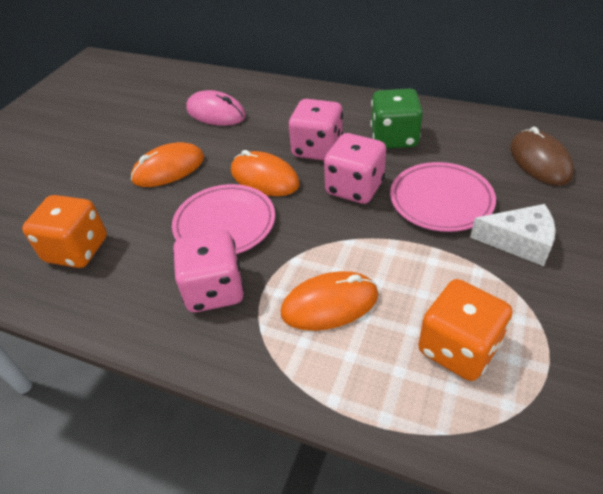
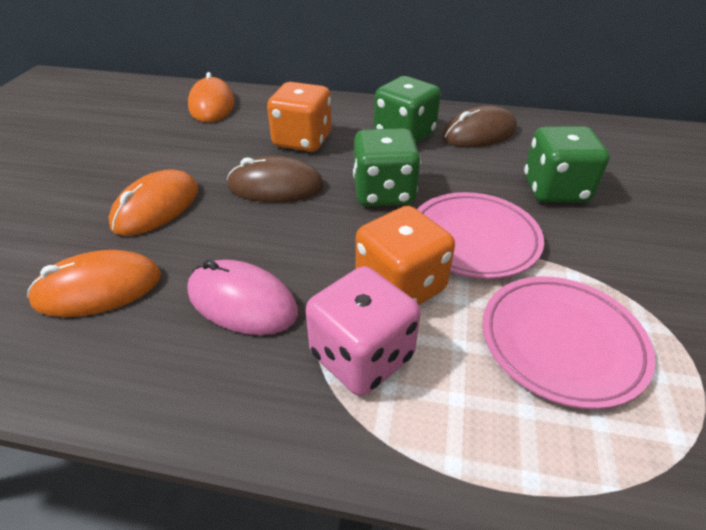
brown mouse: 1 -> 2
green dice: 1 -> 3
pink dice: 3 -> 1
white cheese: 1 -> 0

